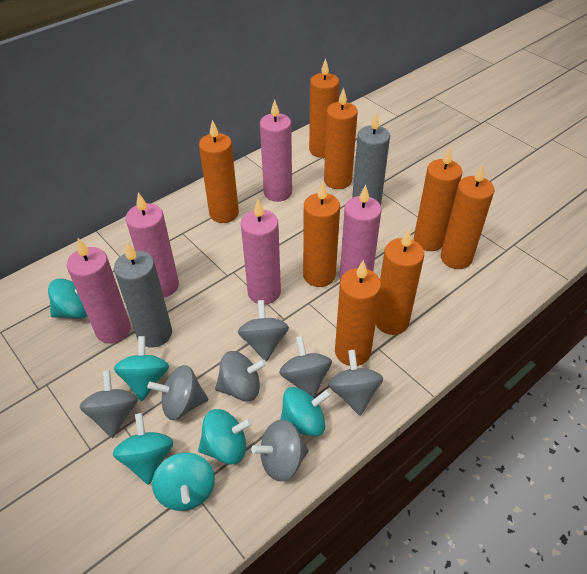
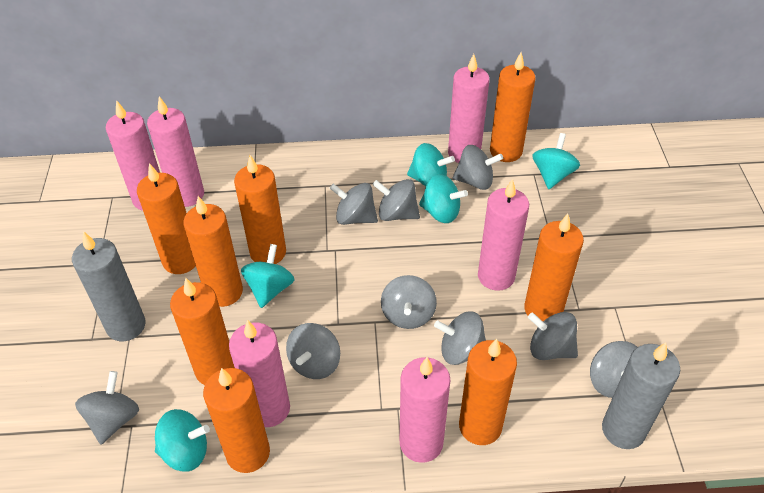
grey spinning top: 7 -> 9
pink candle: 5 -> 6
turquoise spinning top: 6 -> 5

